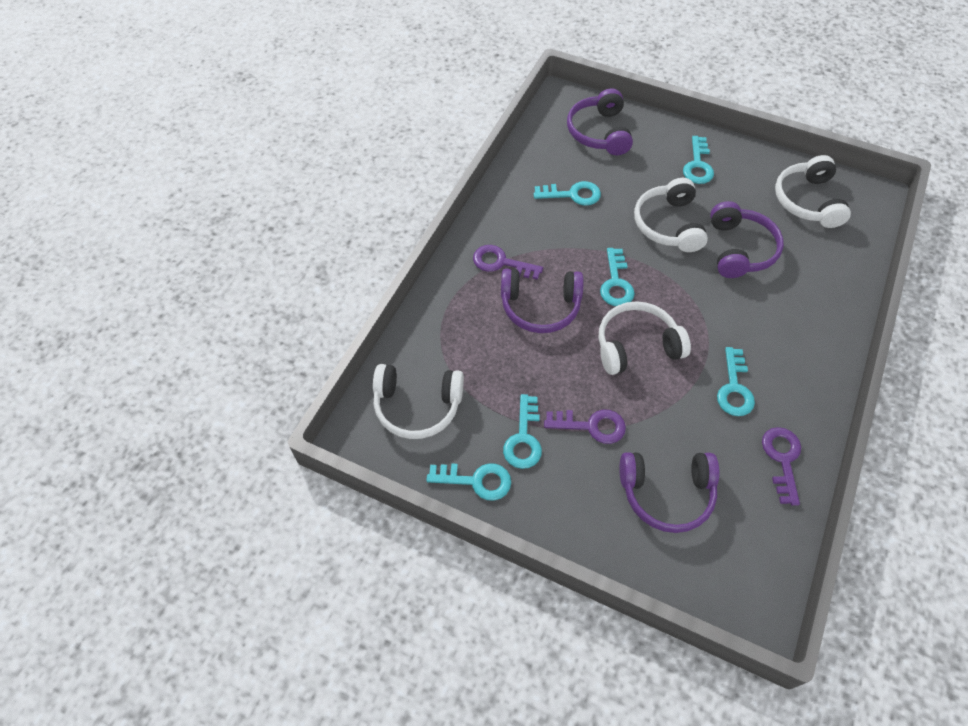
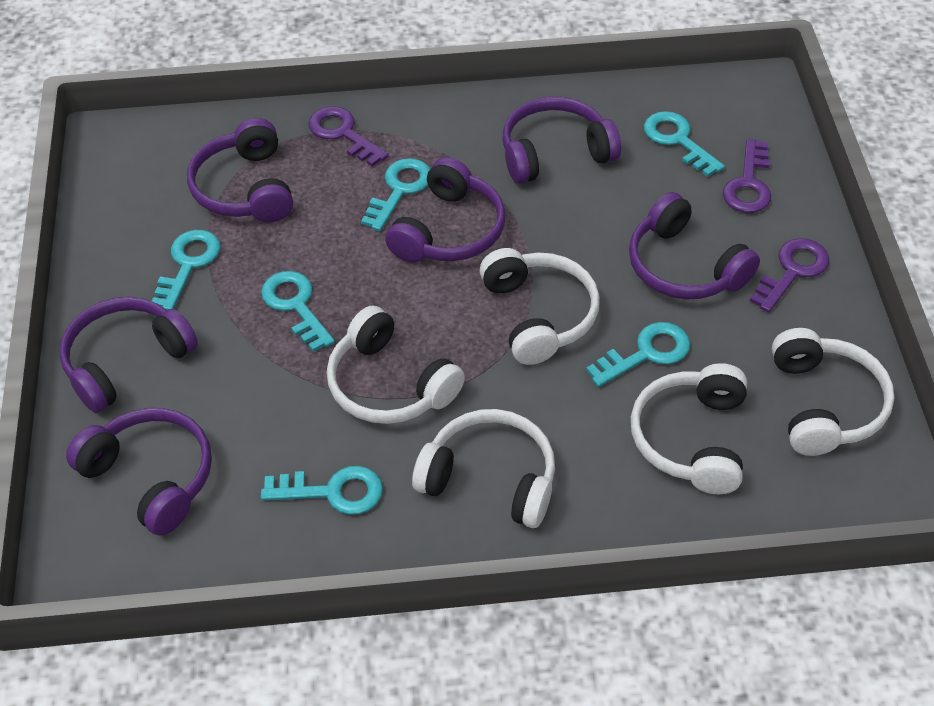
purple headphones: 4 -> 6
white headphones: 4 -> 5

